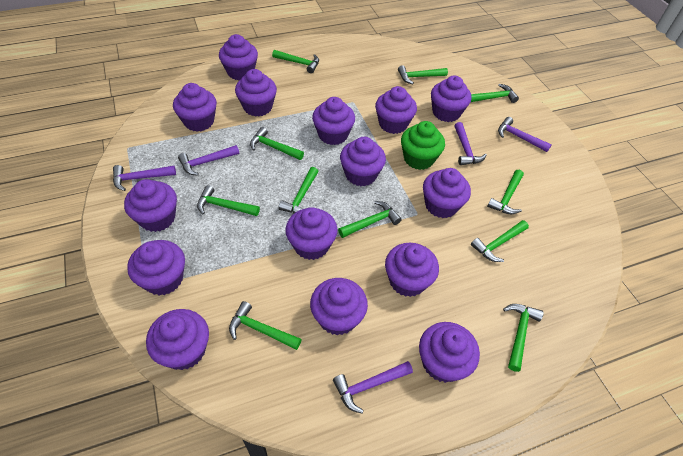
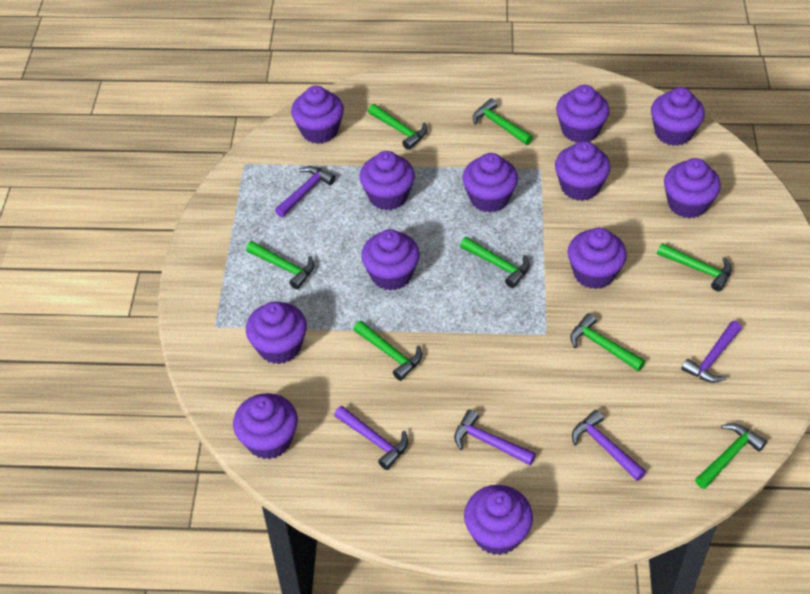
green cupcake: 1 -> 0
green hammer: 11 -> 8
purple cupcake: 15 -> 12

